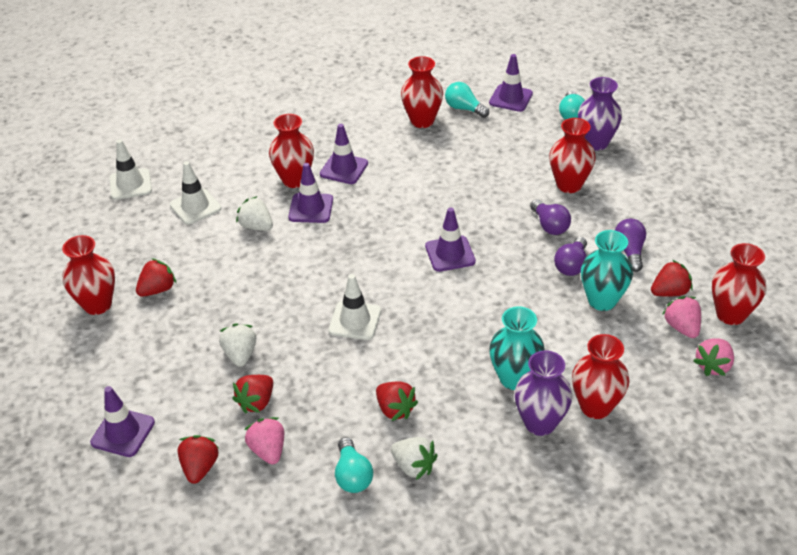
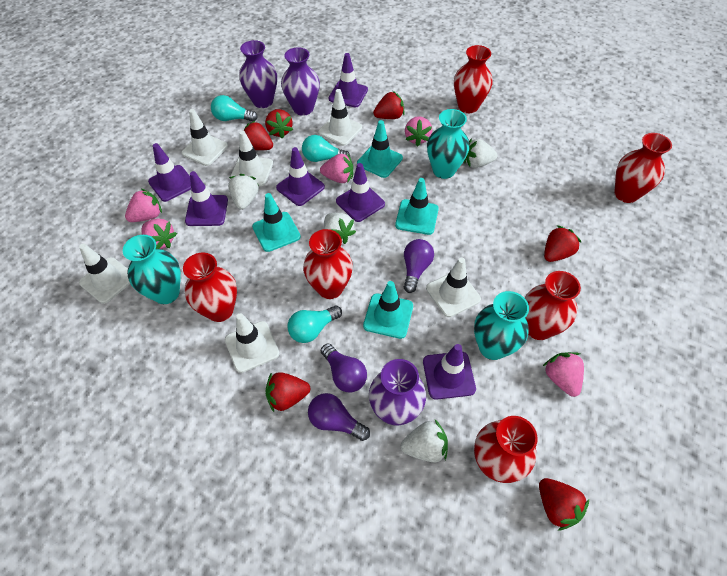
pink strawberry: 3 -> 5
purple traffic cone: 5 -> 6
purple vase: 2 -> 3
red strawberry: 5 -> 6
turquoise traffic cone: 0 -> 4
turquoise vase: 2 -> 3
white strawberry: 3 -> 4
white traffic cone: 3 -> 6

